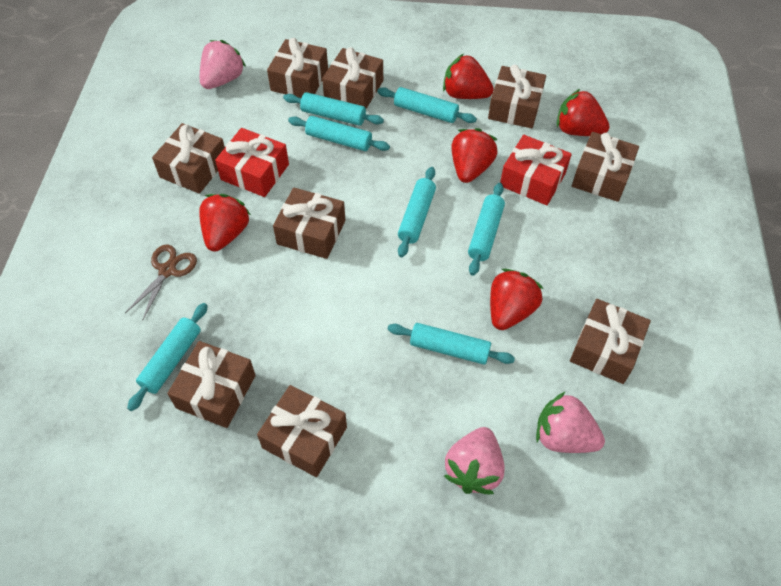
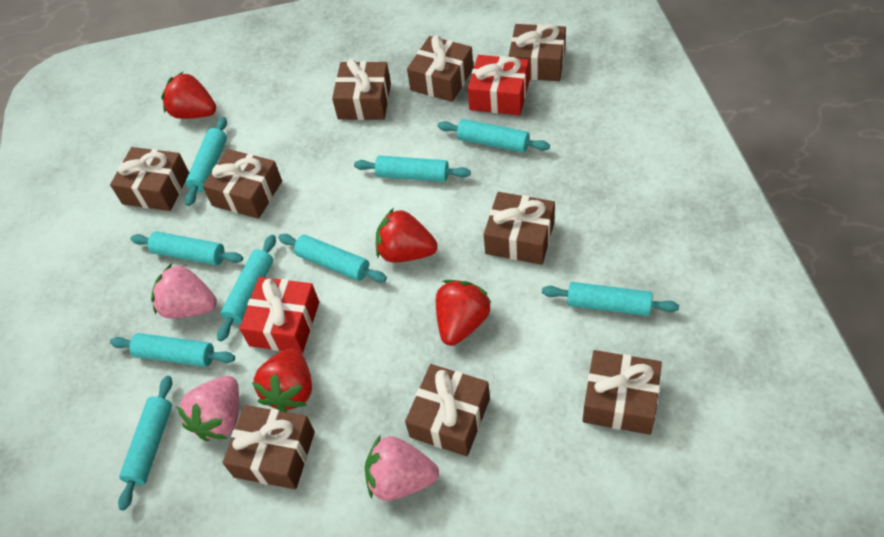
brown scissors: 1 -> 0
red strawberry: 5 -> 4
turquoise rolling pin: 7 -> 9

